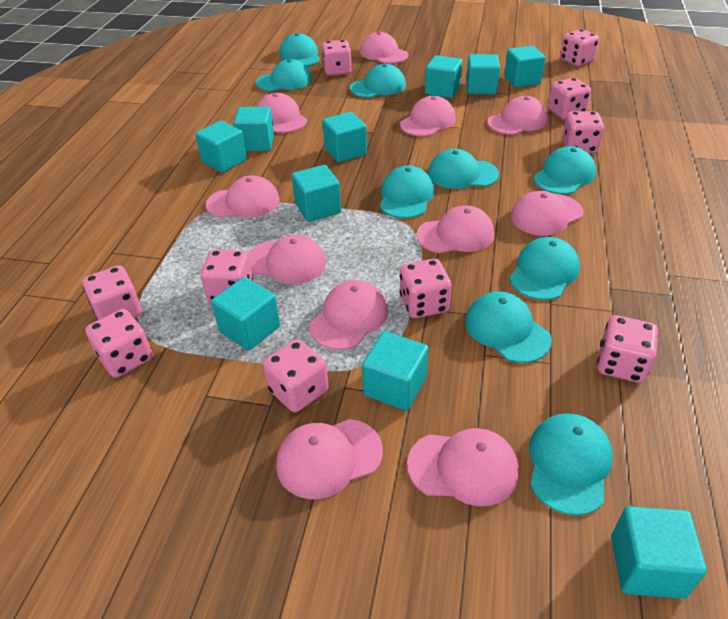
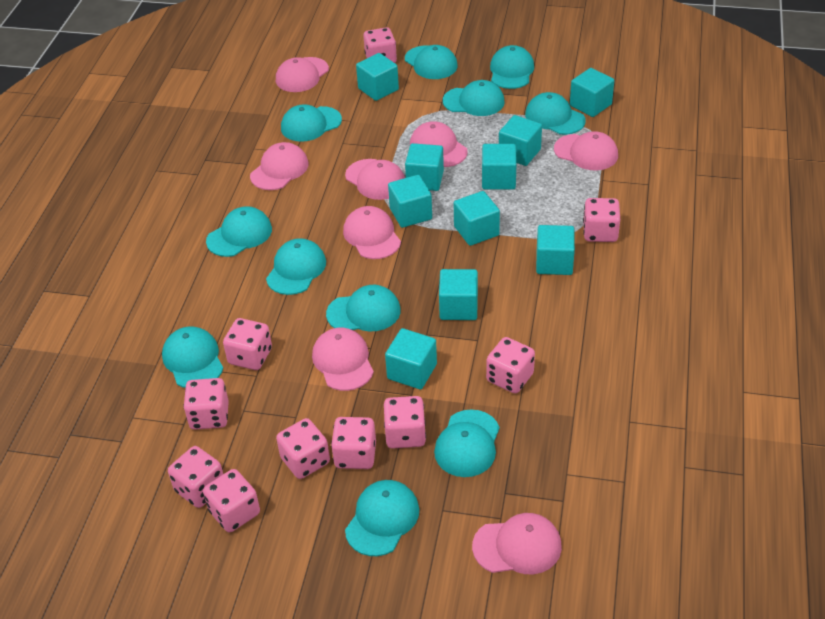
pink cap: 11 -> 8
turquoise cap: 9 -> 11

